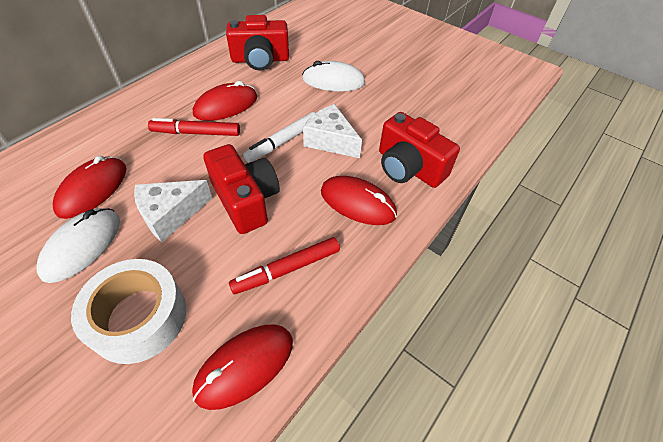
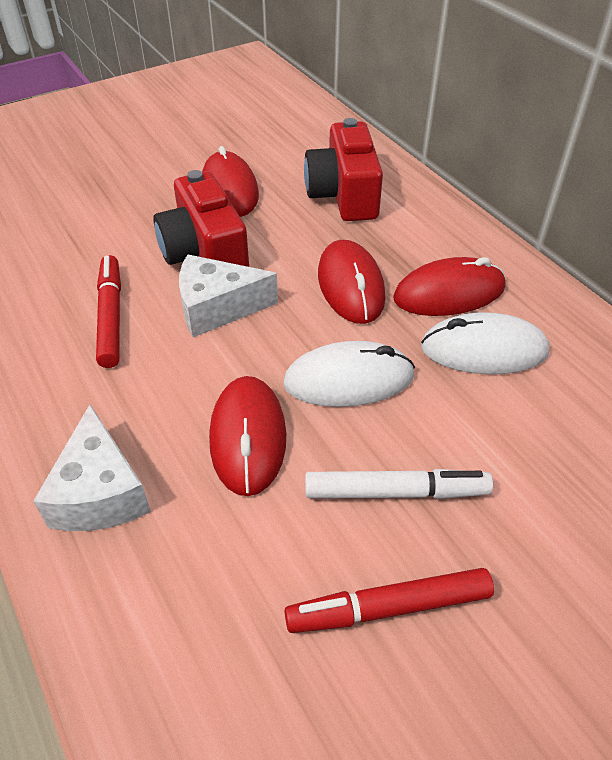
red camera: 3 -> 2
white tape: 1 -> 0

